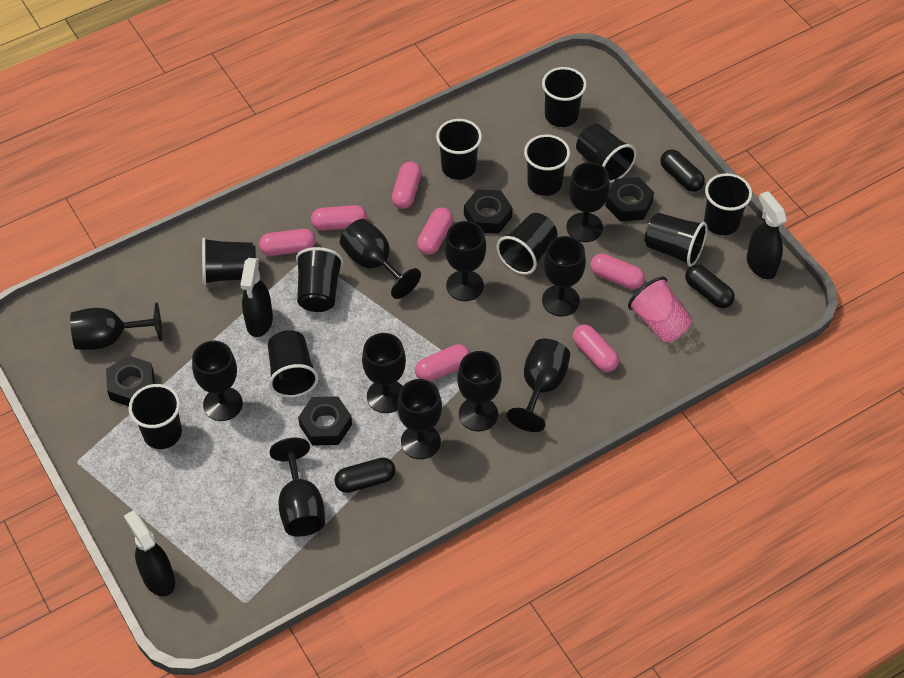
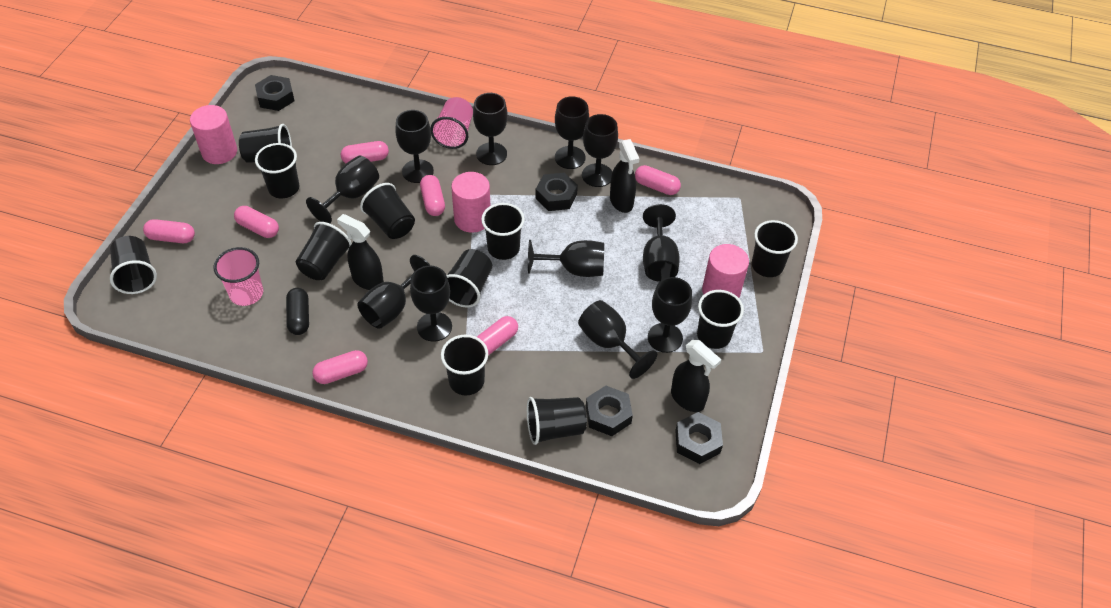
black capsule: 3 -> 1
pink cup: 1 -> 2
pink cylinder: 0 -> 3

